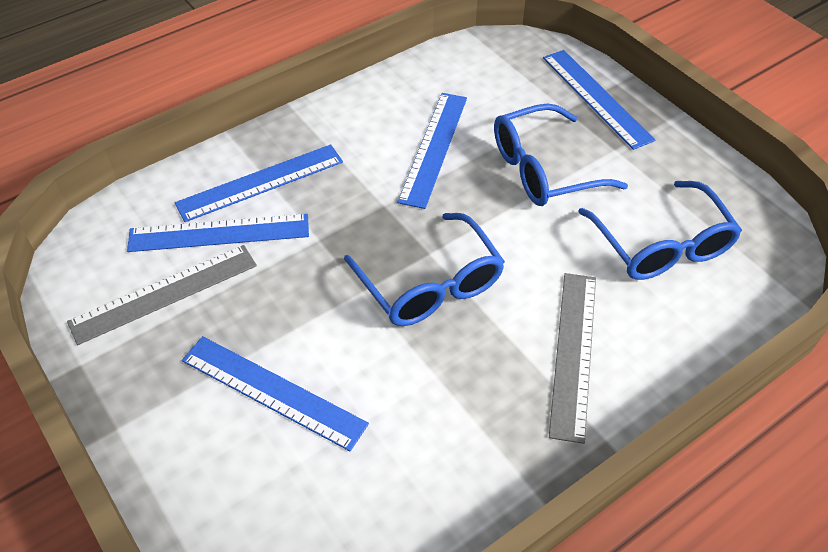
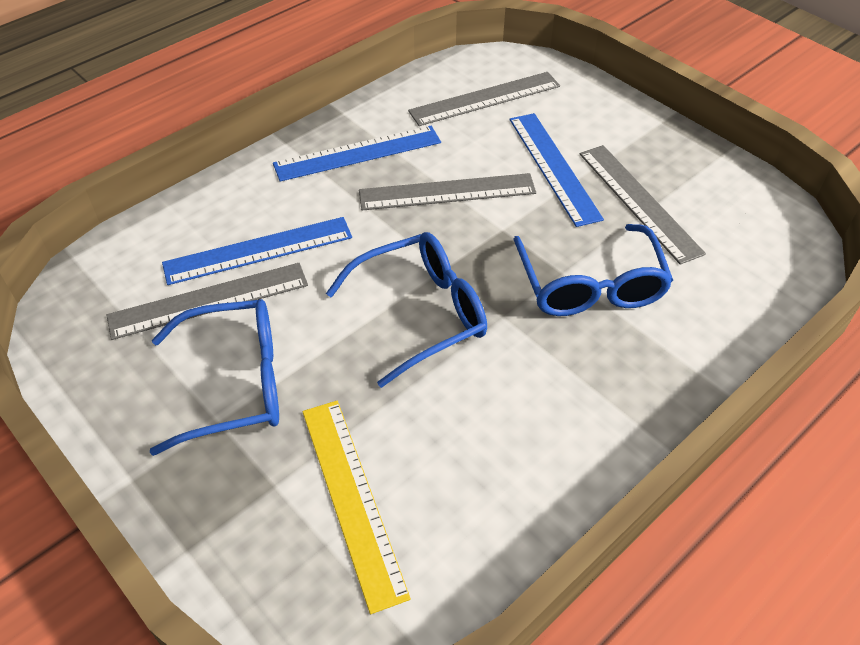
blue ruler: 5 -> 3
grey ruler: 2 -> 4
yellow ruler: 0 -> 1

